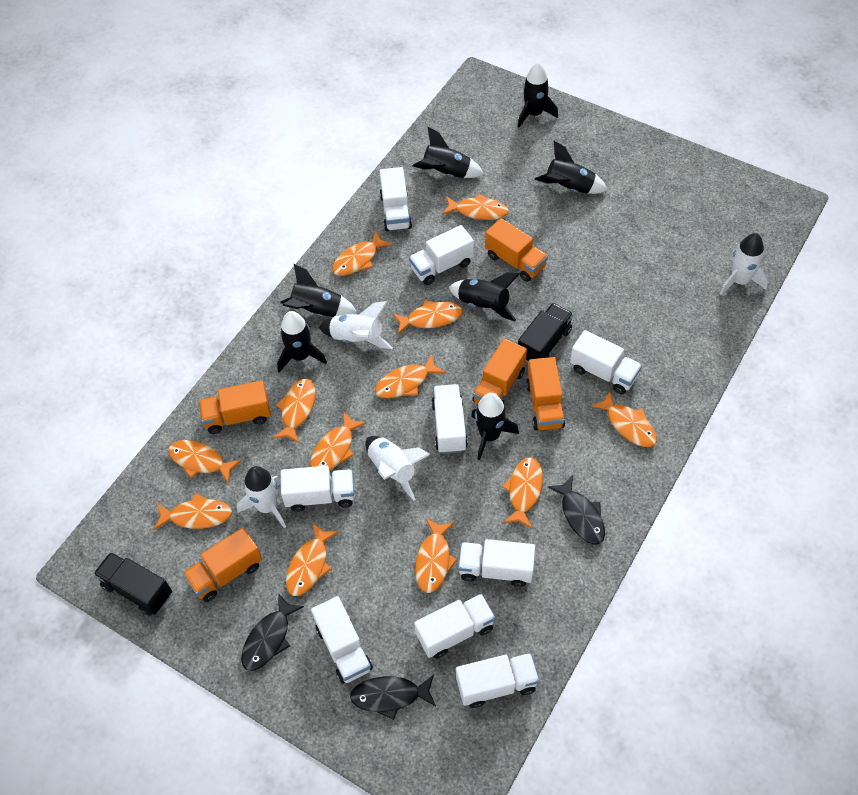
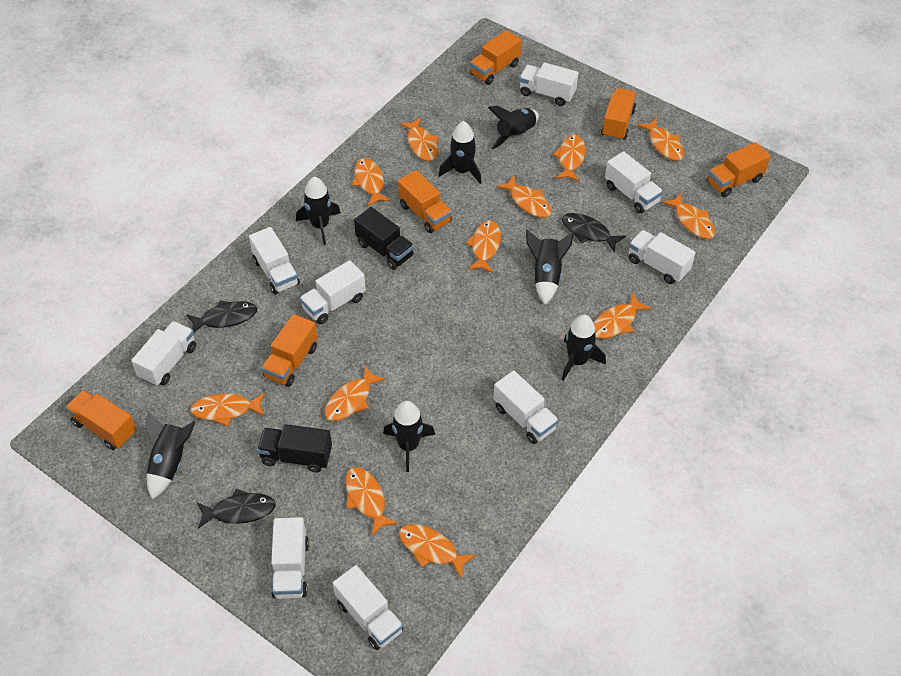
orange truck: 5 -> 6
white rocket: 4 -> 0

